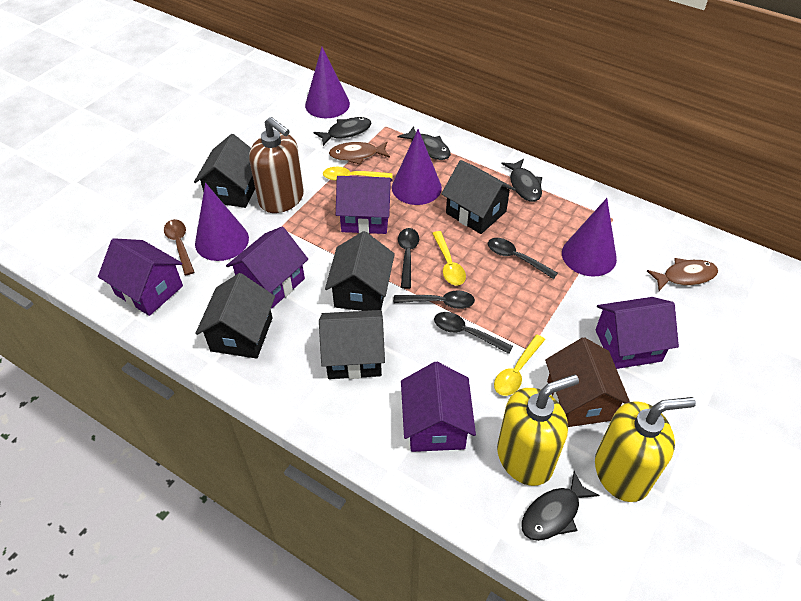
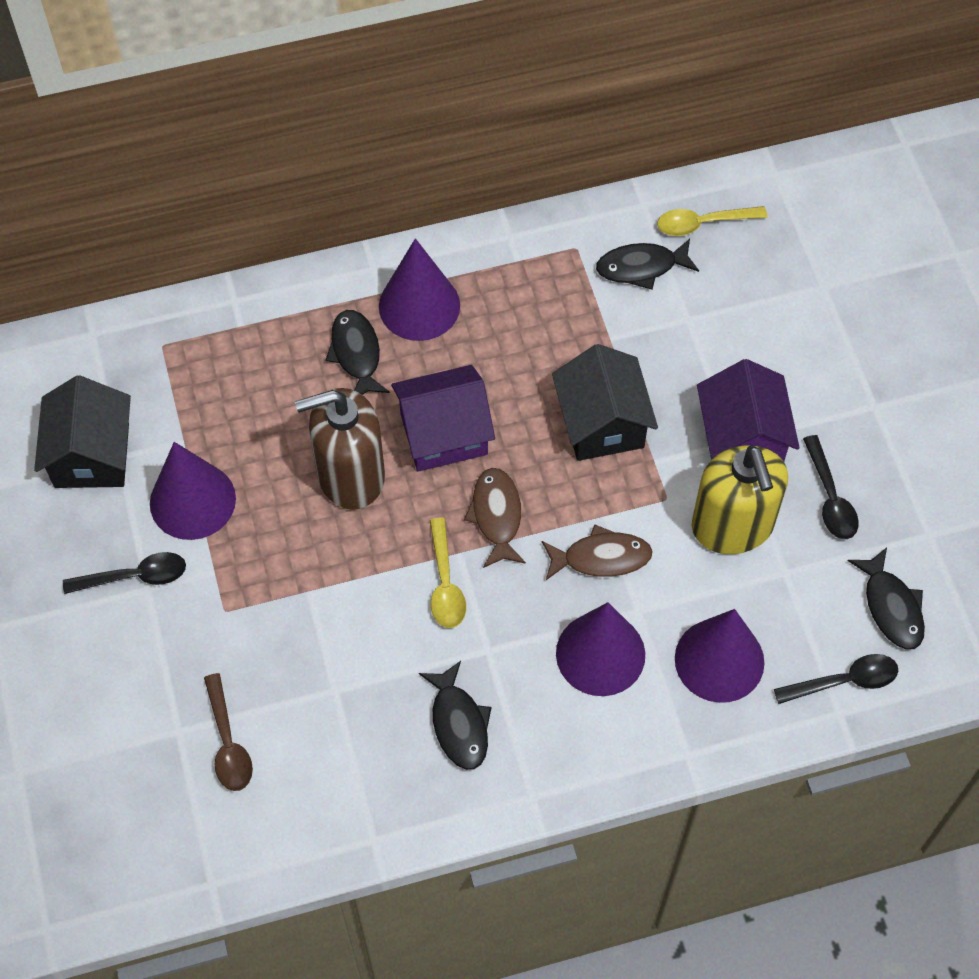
black house: 5 -> 2
black spoon: 4 -> 3
brown house: 1 -> 0
purple house: 5 -> 2
yellow soap dispenser: 2 -> 1
yellow spoon: 3 -> 2

